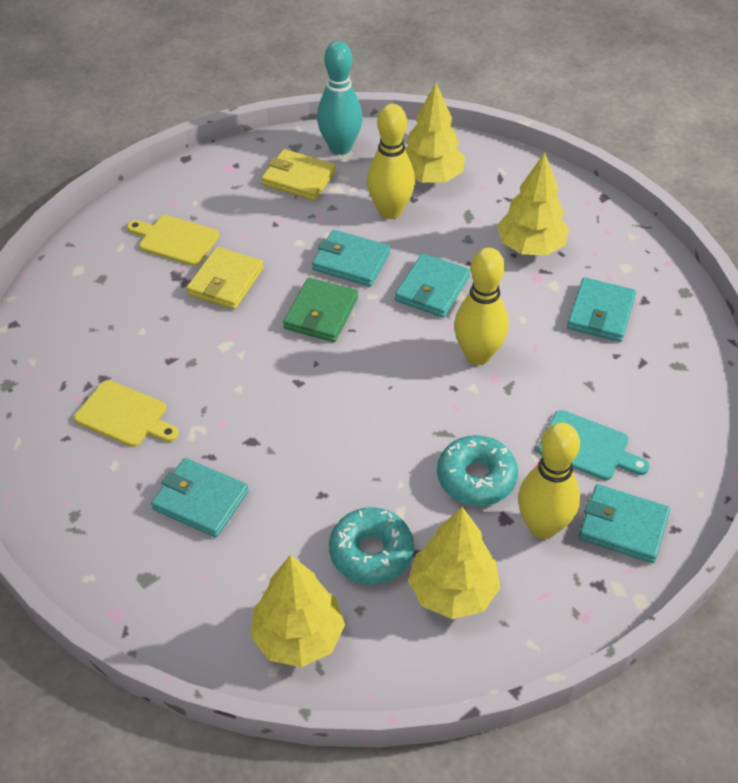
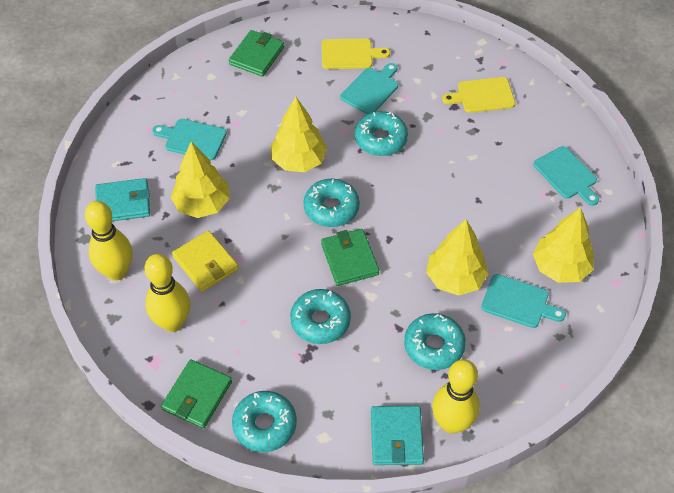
green wallet: 1 -> 3
turquoise bowling pin: 1 -> 0
turquoise cutting board: 1 -> 4
turquoise donut: 2 -> 5
turquoise wallet: 5 -> 2
yellow wallet: 2 -> 1

